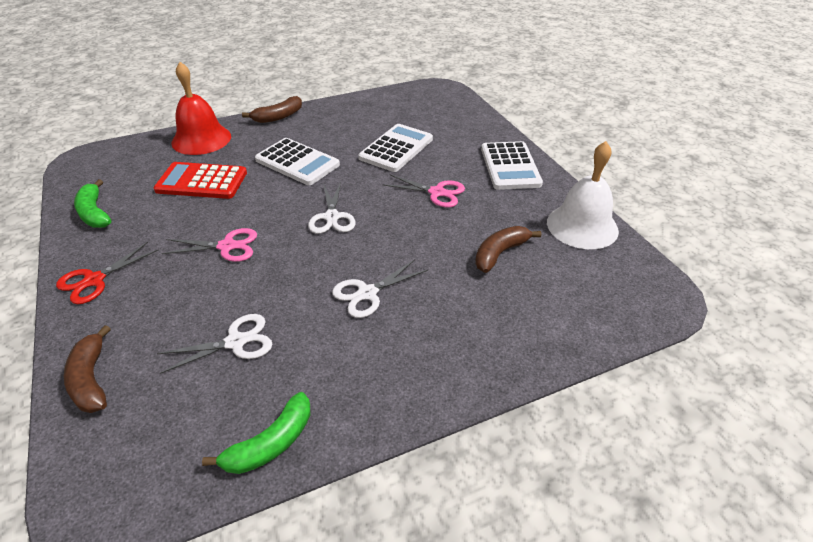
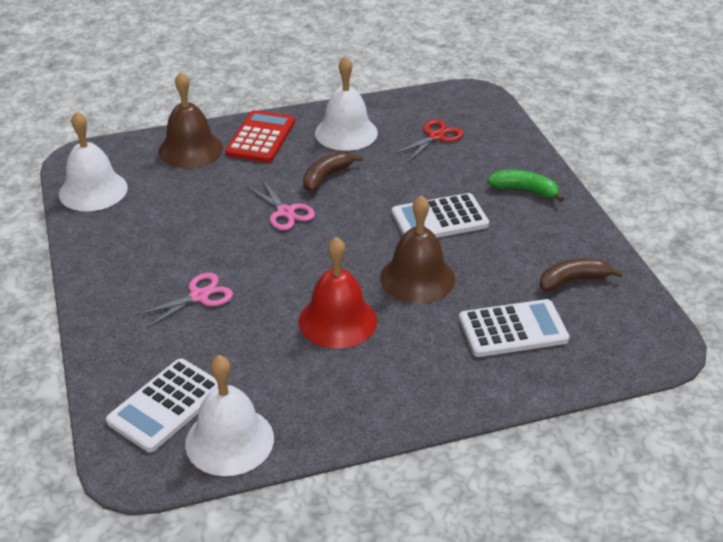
brown banana: 3 -> 2
brown bell: 0 -> 2
green banana: 2 -> 1
white bell: 1 -> 3
white scissors: 3 -> 0

